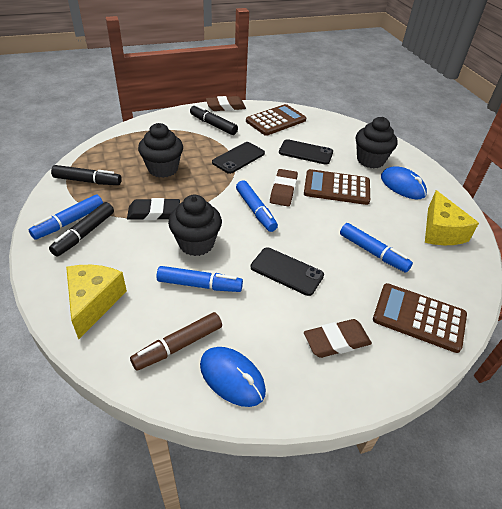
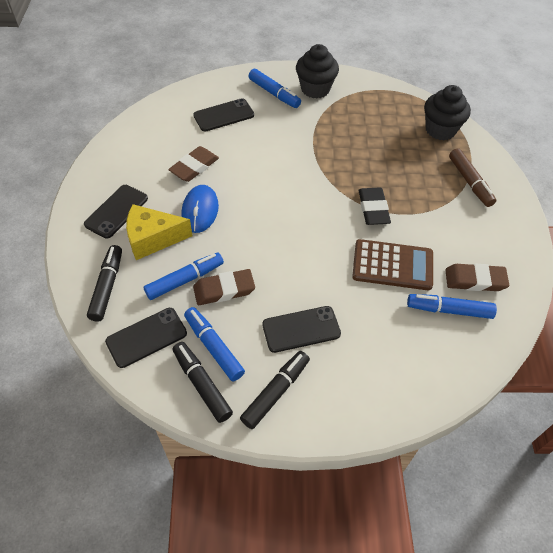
black cupcake: 3 -> 2
black phone: 3 -> 4
blue mouse: 2 -> 1
brown calculator: 3 -> 1
yellow cheese: 2 -> 1

